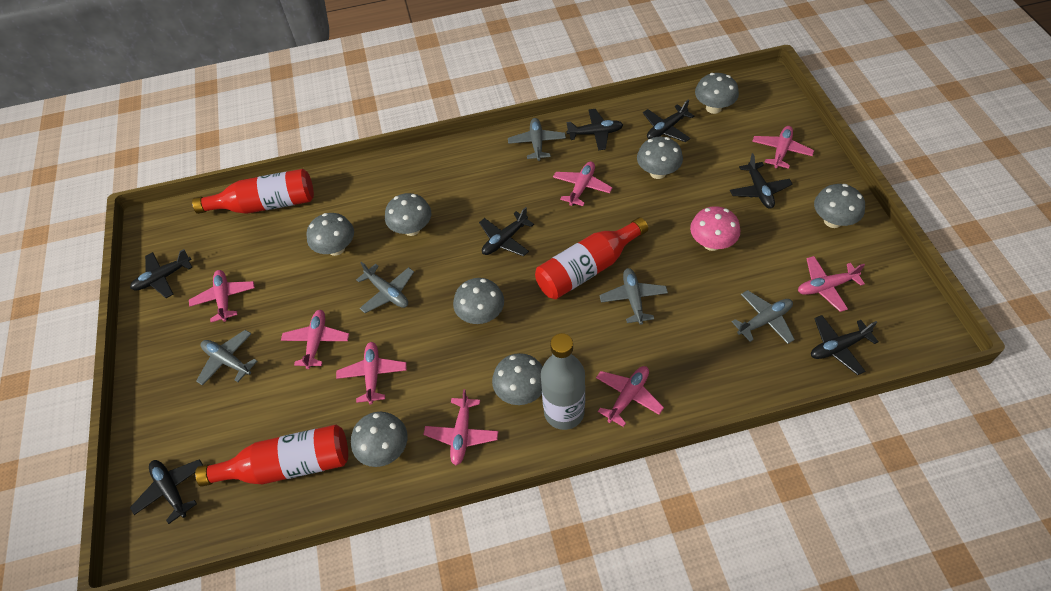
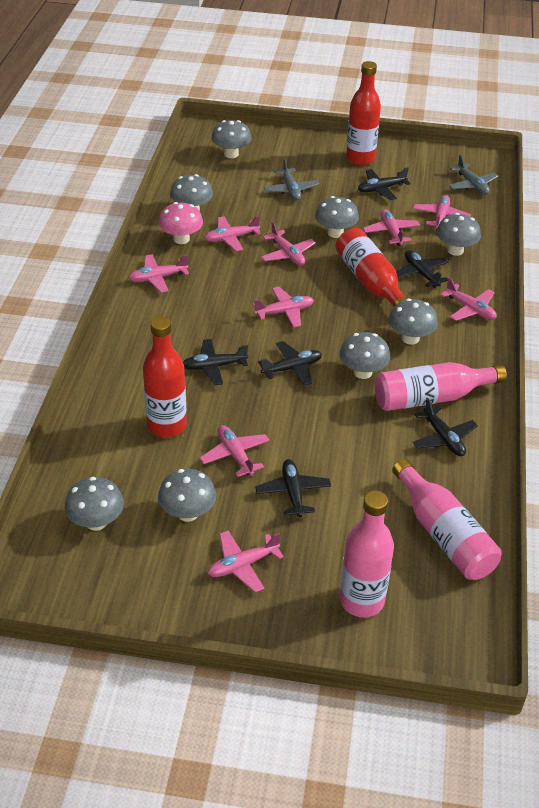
black plane: 7 -> 6
grey bottle: 1 -> 0
grey plane: 5 -> 2
pink bottle: 0 -> 3
pink plane: 8 -> 9

